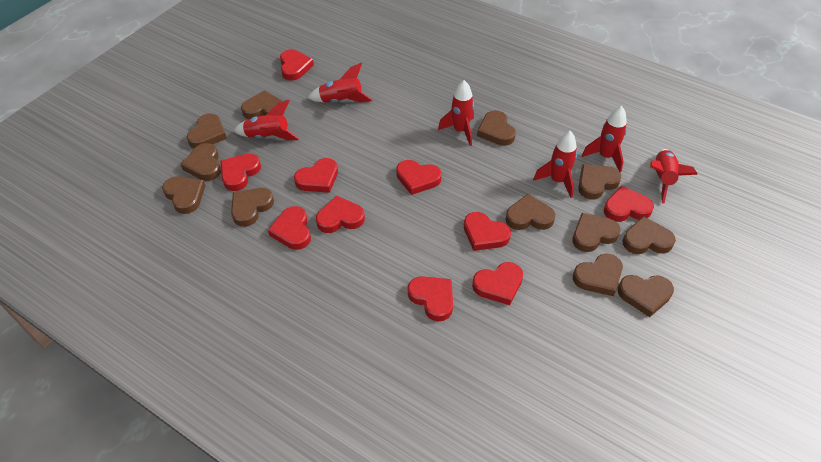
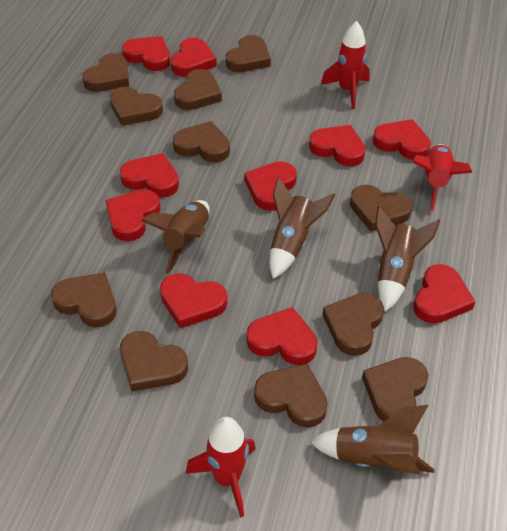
brown heart: 12 -> 11
brown rocket: 0 -> 4
red rocket: 6 -> 3

